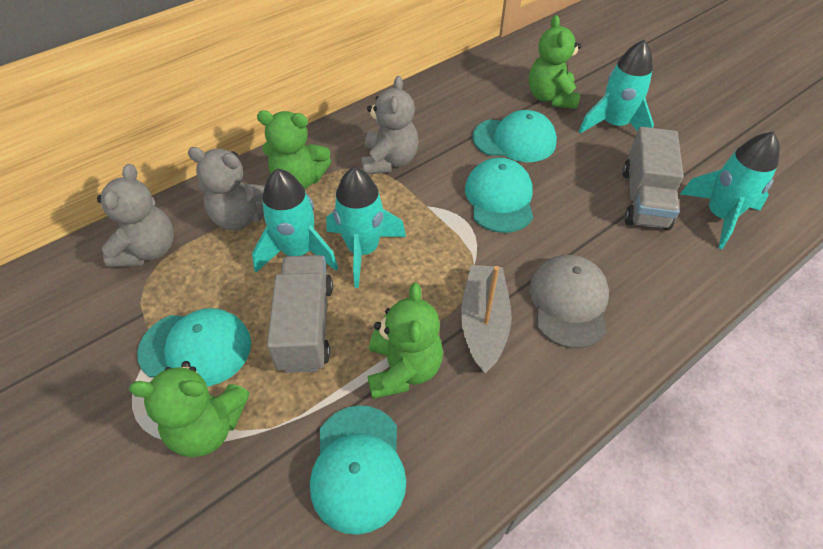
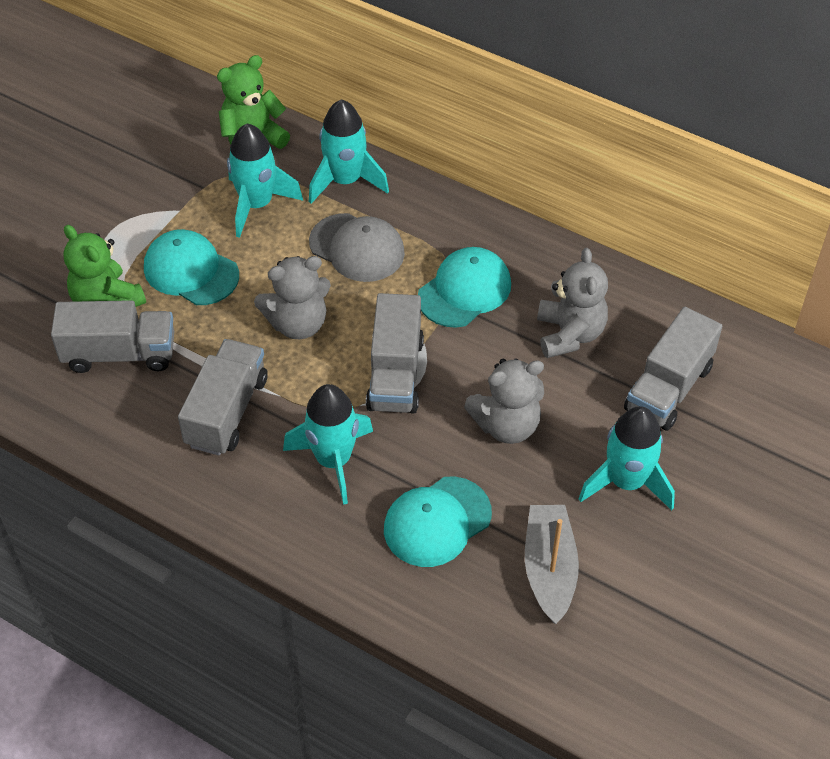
green teddy bear: 4 -> 2
grey truck: 2 -> 4
turquoise cap: 4 -> 3

